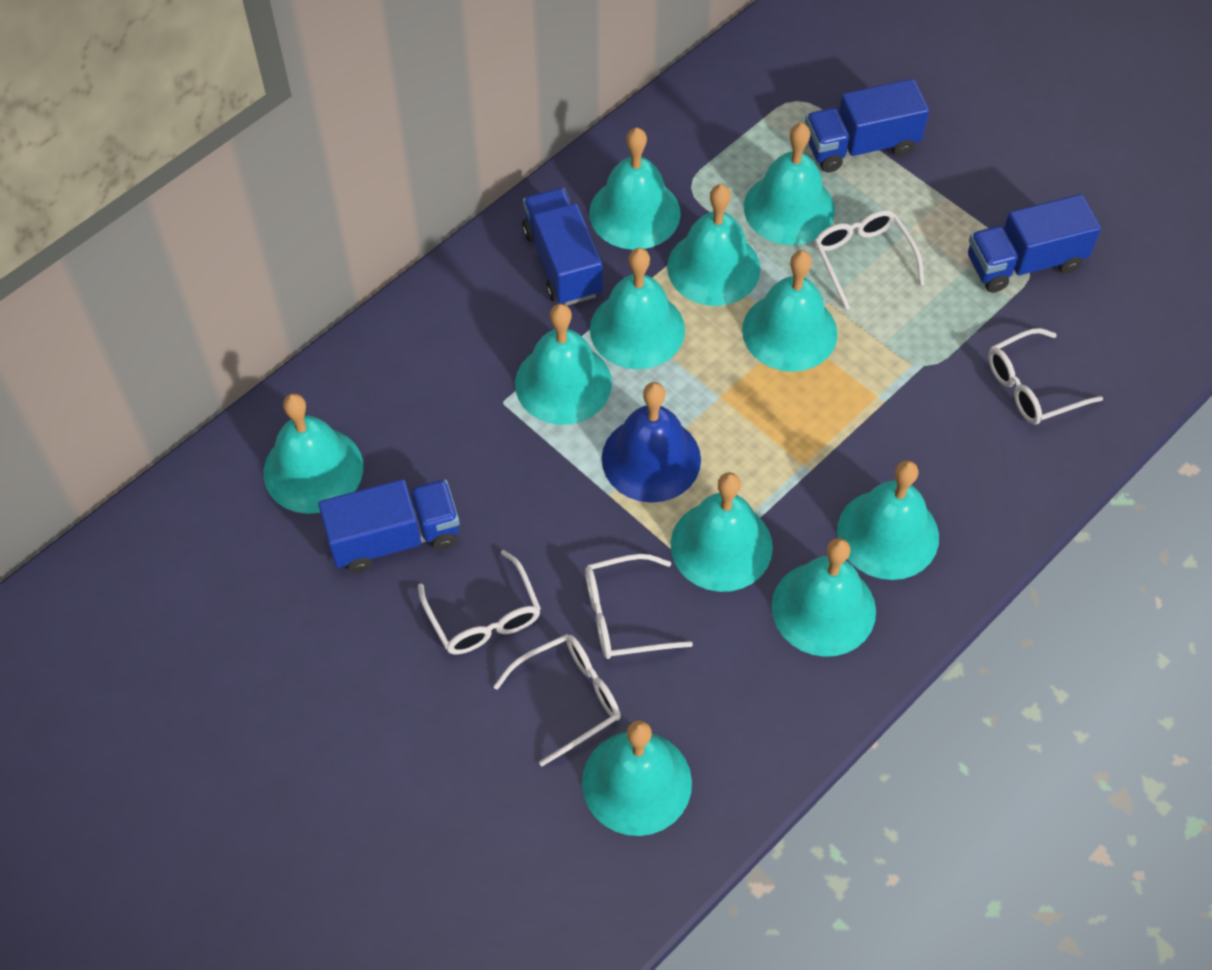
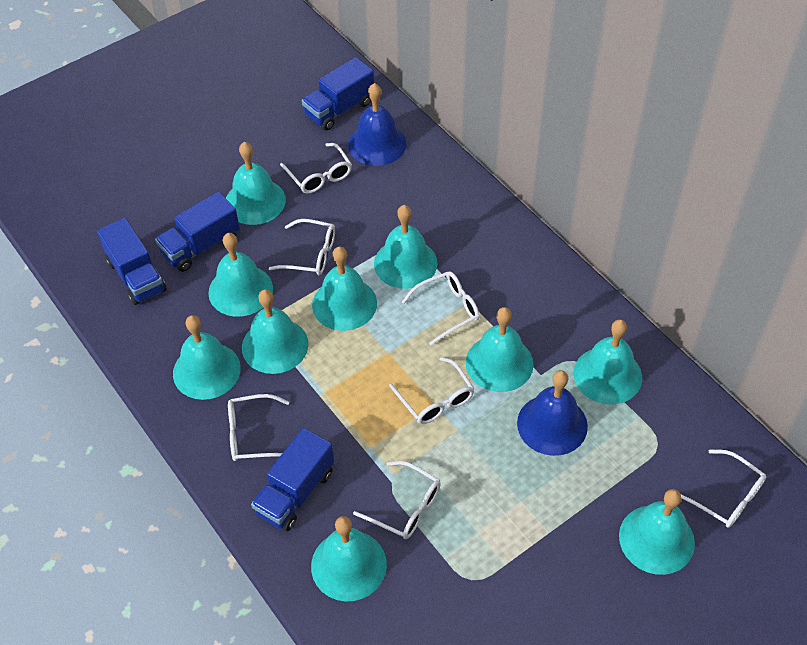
blue bell: 1 -> 2
turquoise bell: 11 -> 10
white glasses: 5 -> 7

